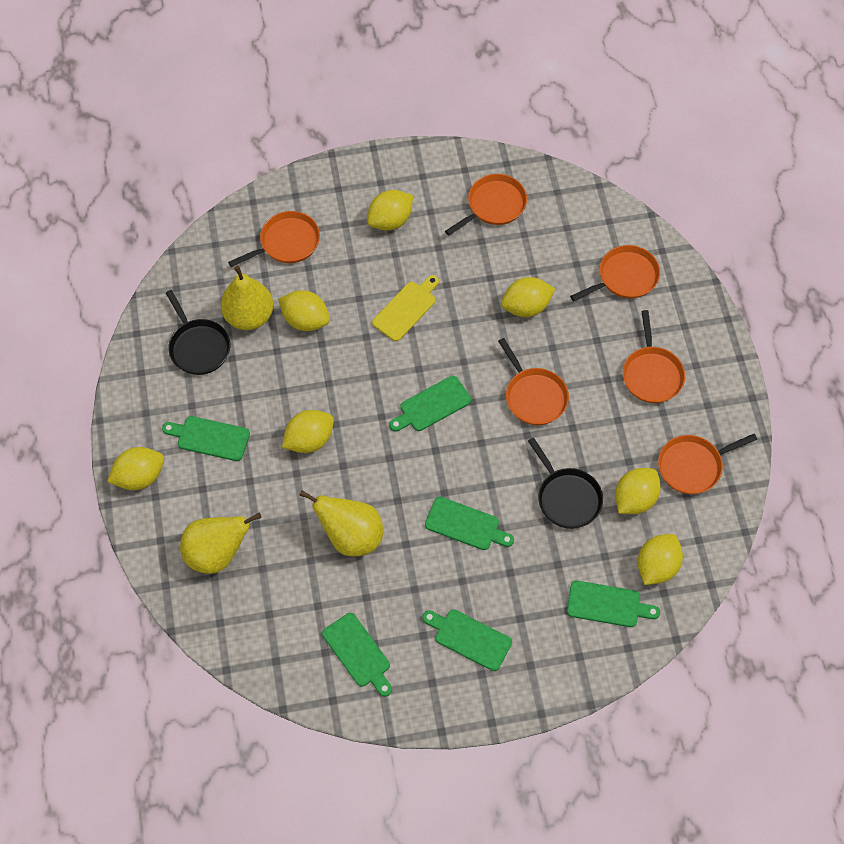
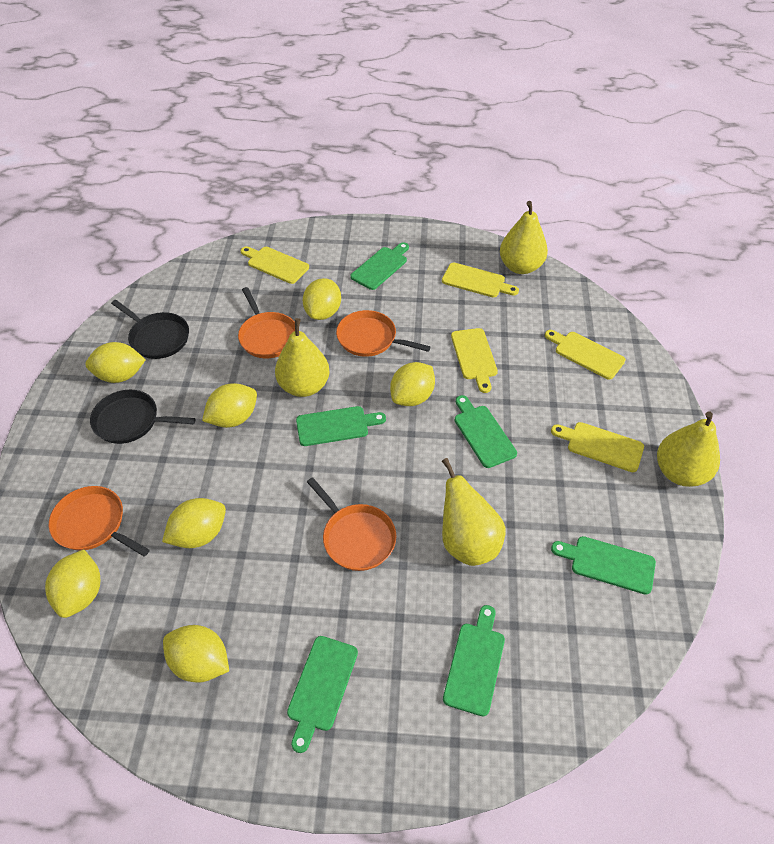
orange pan: 6 -> 4
yellow cutting board: 1 -> 5
yellow pear: 3 -> 4

